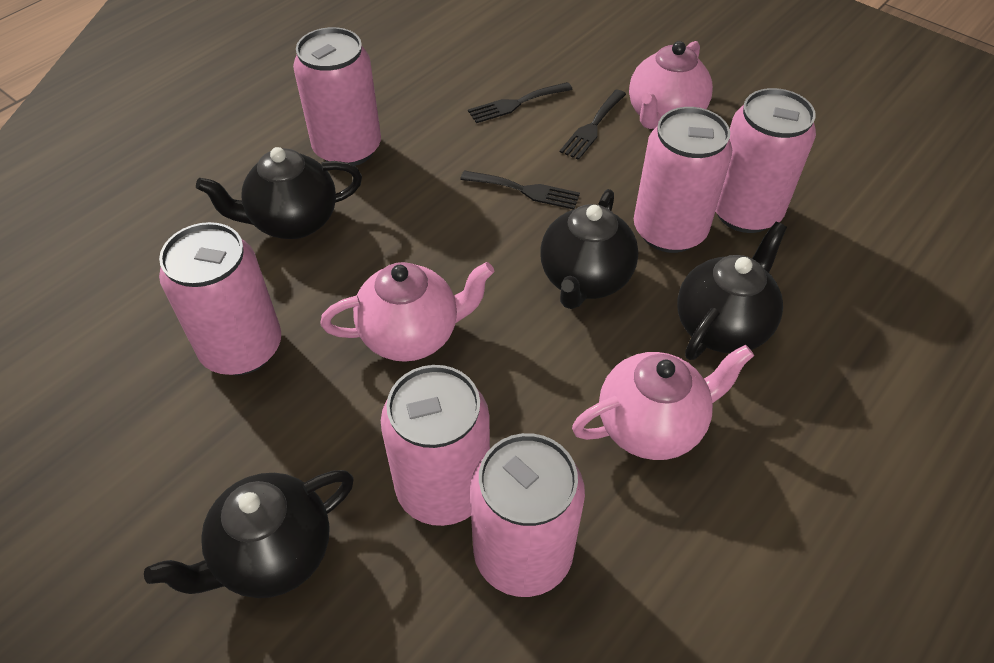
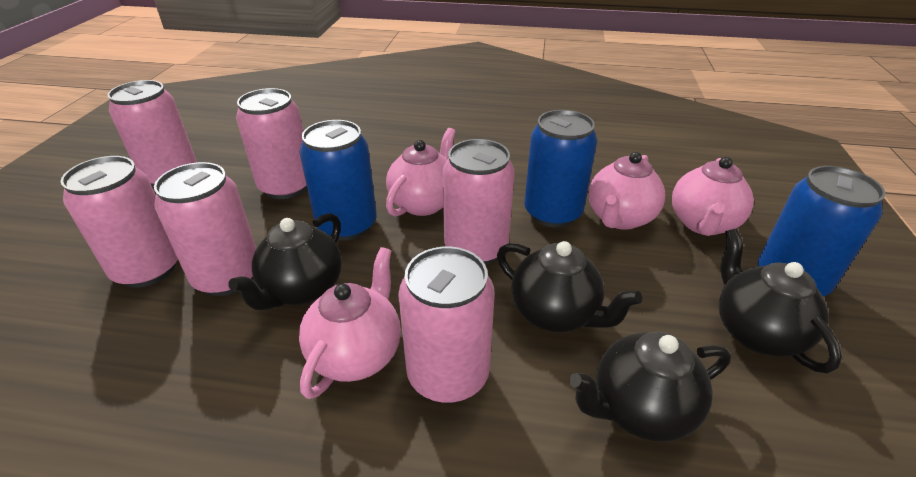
black fork: 3 -> 0
blue can: 0 -> 3
pink teapot: 3 -> 4

